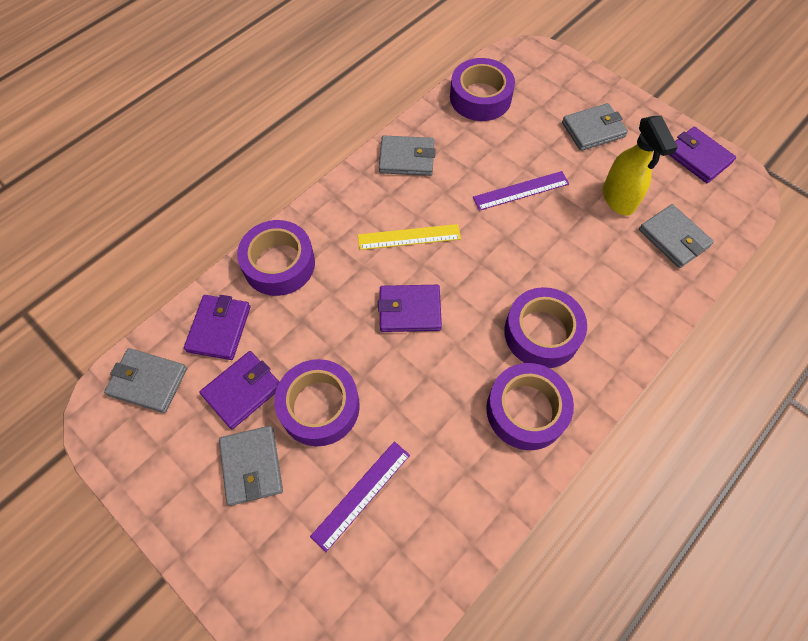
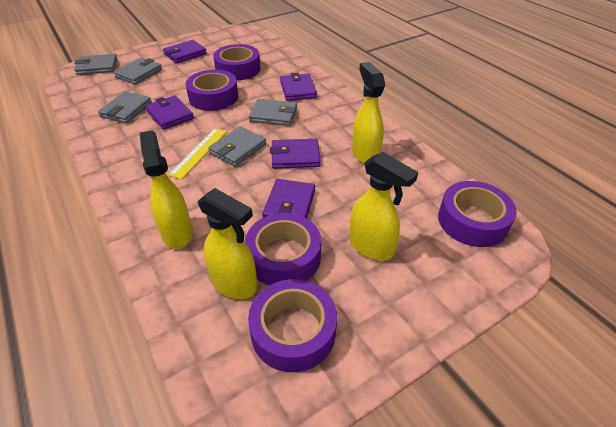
purple ruler: 2 -> 0
purple wallet: 4 -> 5
yellow spray bottle: 1 -> 4

